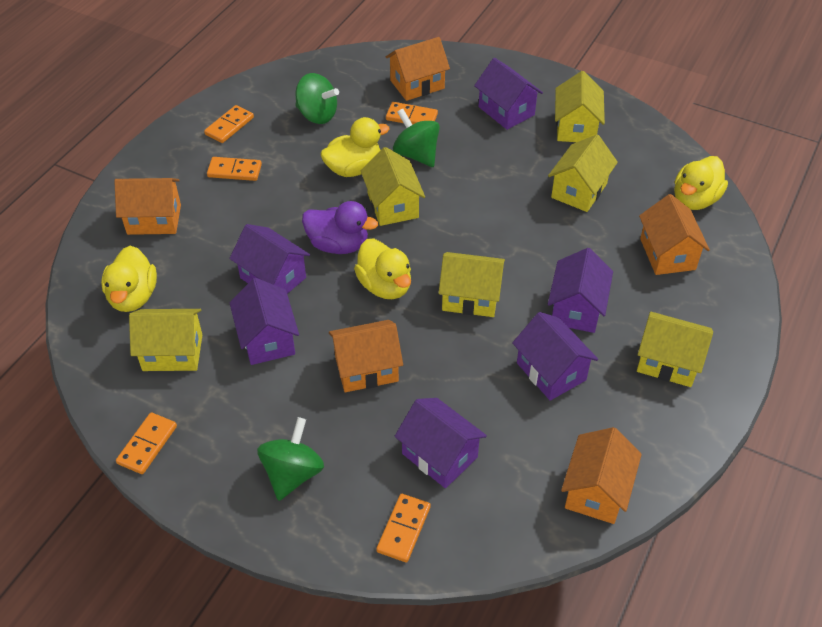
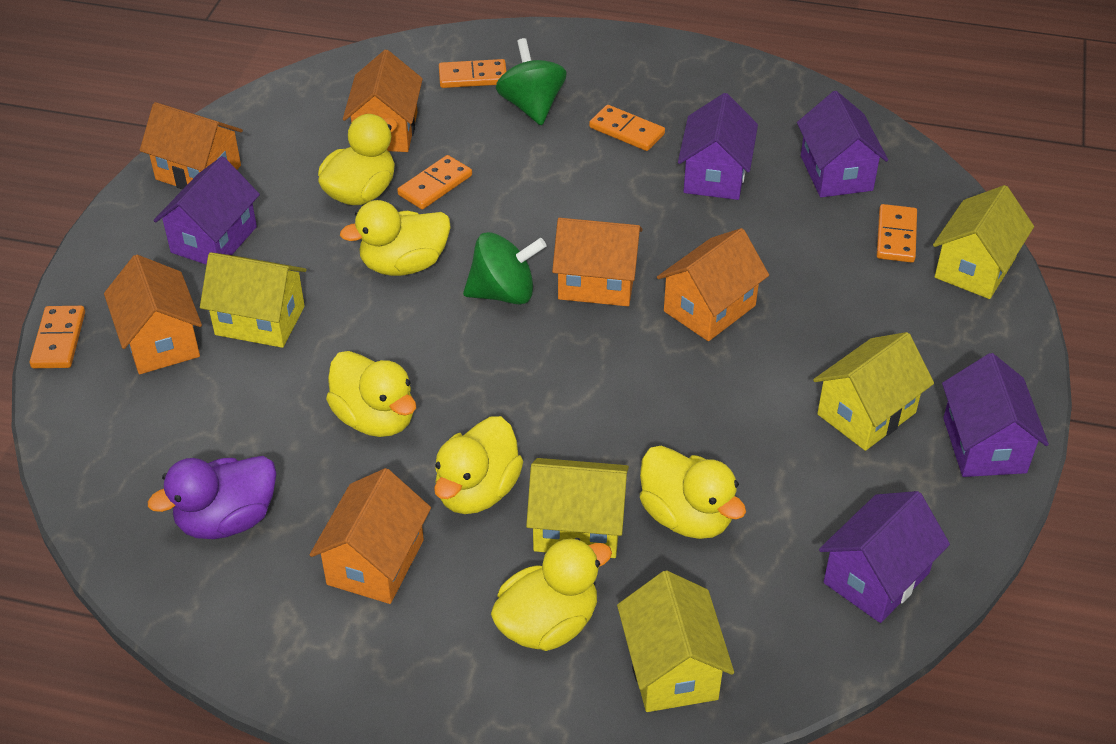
green spinning top: 3 -> 2
orange house: 5 -> 6
purple house: 6 -> 5
yellow duck: 4 -> 6
yellow house: 6 -> 5

